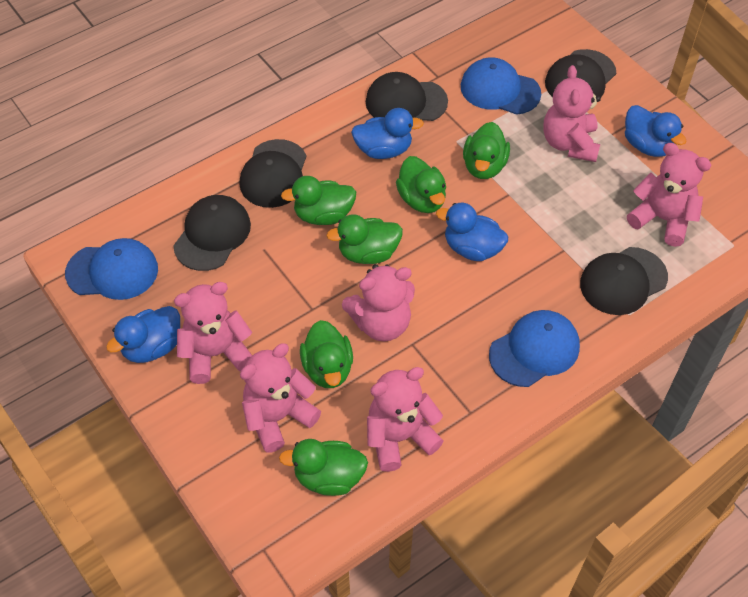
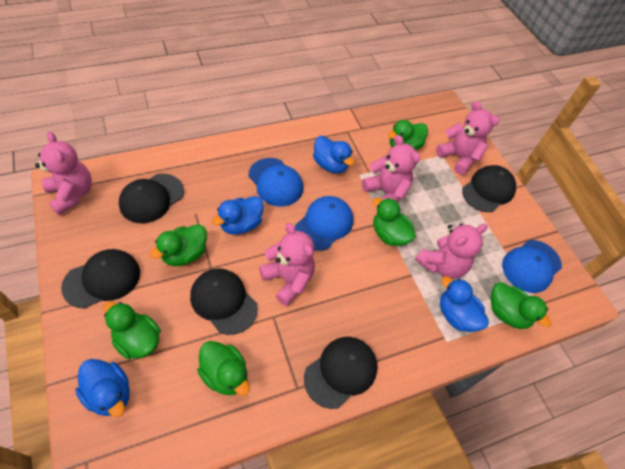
pink teddy bear: 6 -> 5

